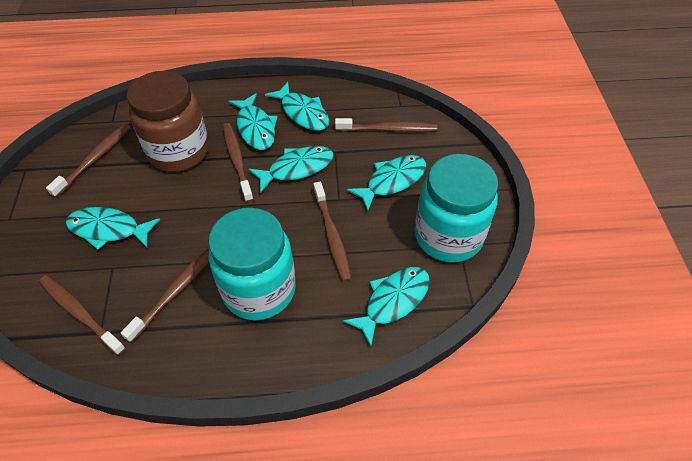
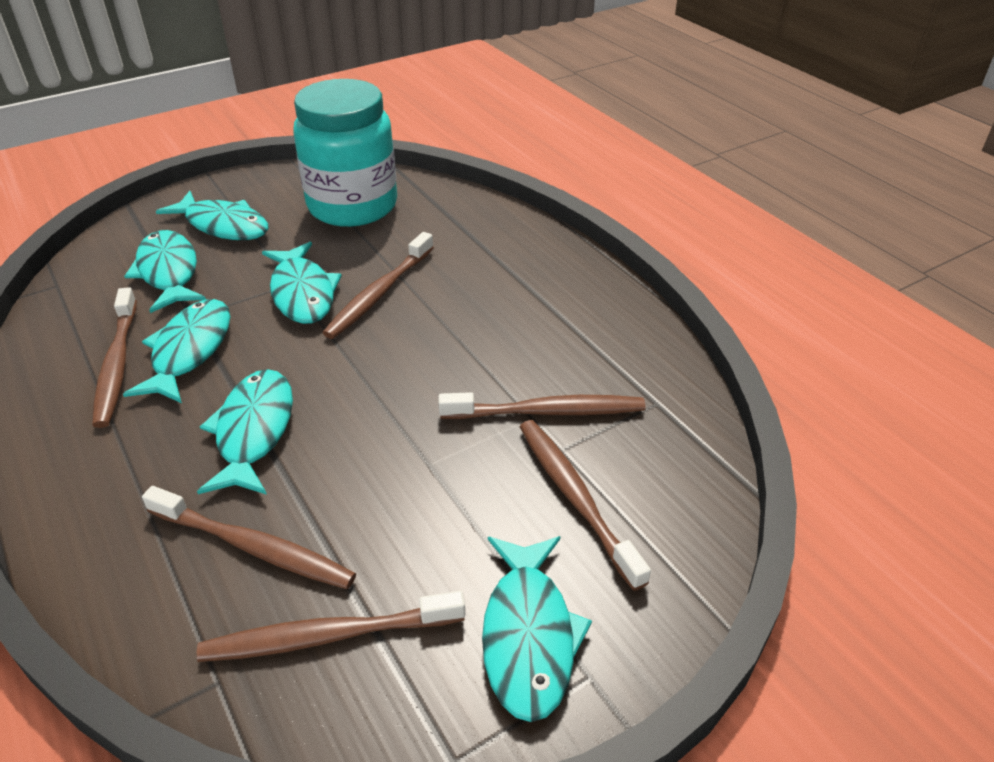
brown jar: 1 -> 0
turquoise jar: 2 -> 1

